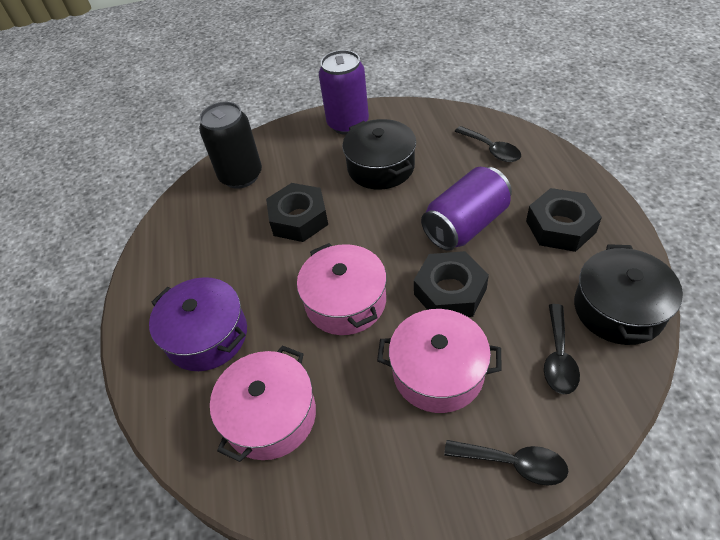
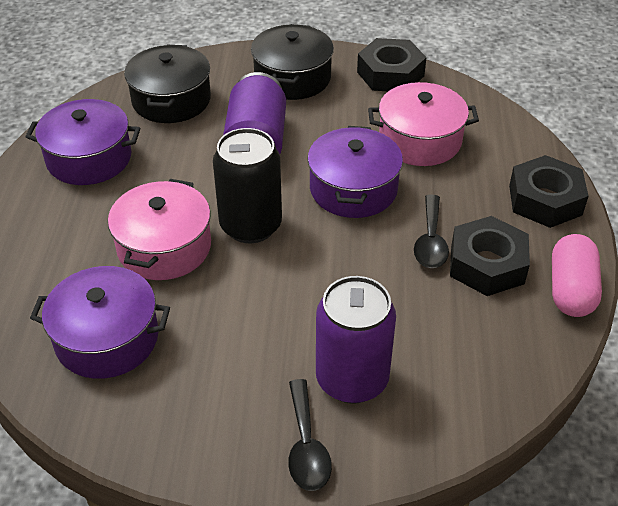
black spoon: 3 -> 2
pink capsule: 0 -> 1
pink pot: 3 -> 2
purple pot: 1 -> 3

